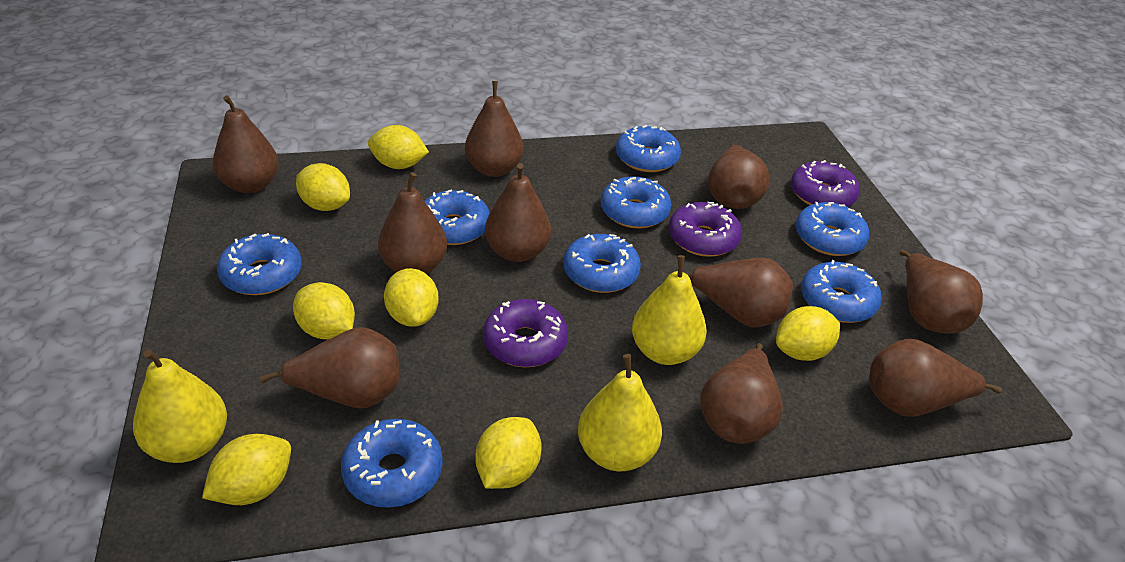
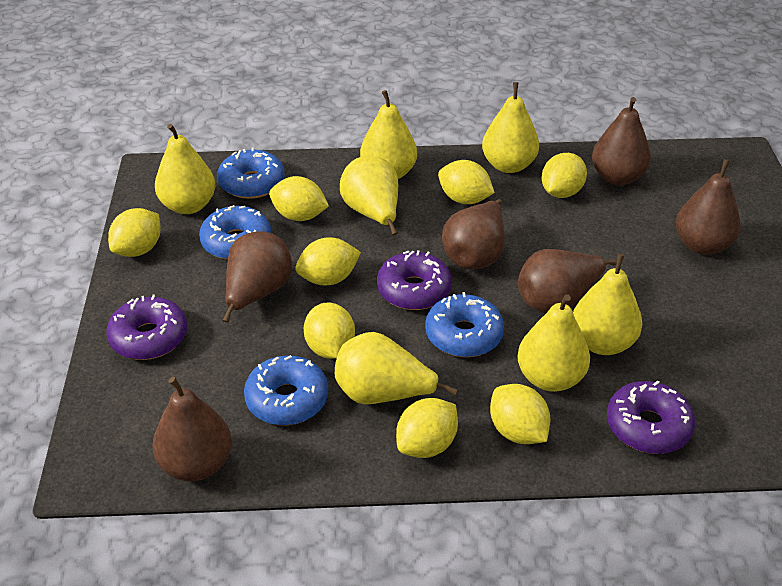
blue donut: 8 -> 4
brown pear: 10 -> 6
yellow lemon: 7 -> 8
yellow pear: 3 -> 7

